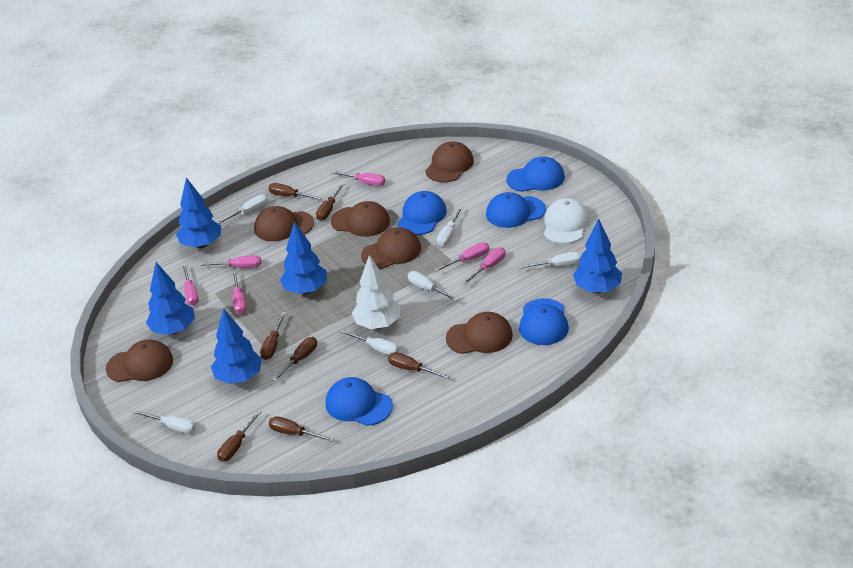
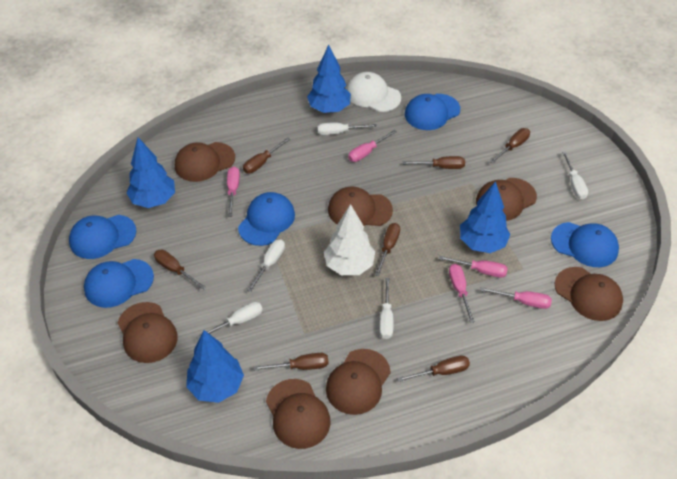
blue tree: 5 -> 4
brown cap: 6 -> 7
pink screwdriver: 6 -> 5
white screwdriver: 6 -> 5

